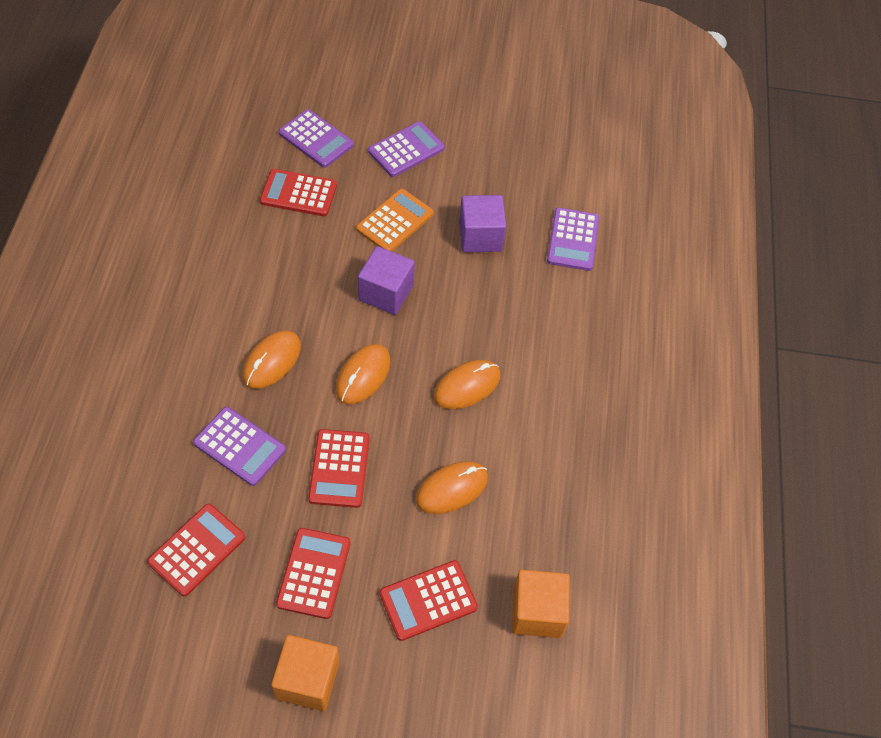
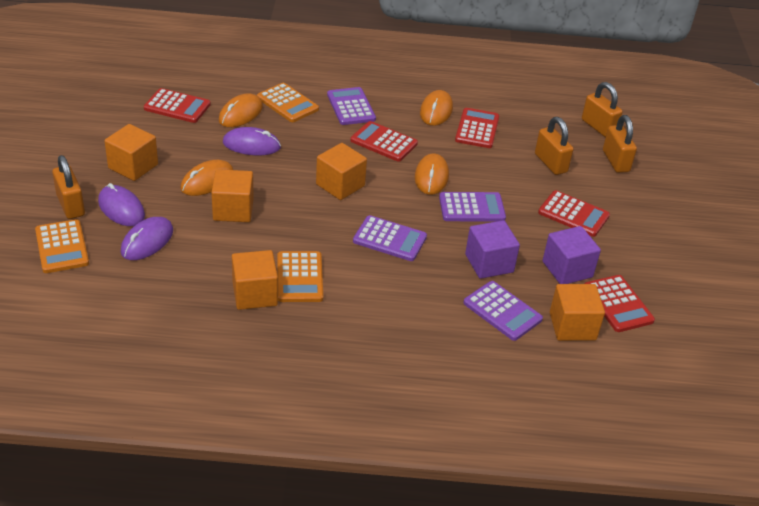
orange calculator: 1 -> 3
orange cube: 2 -> 5
orange padlock: 0 -> 4
purple mouse: 0 -> 3

